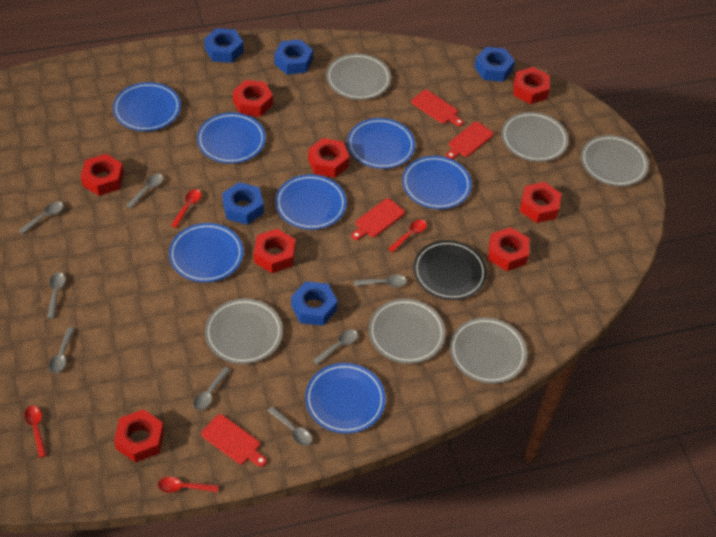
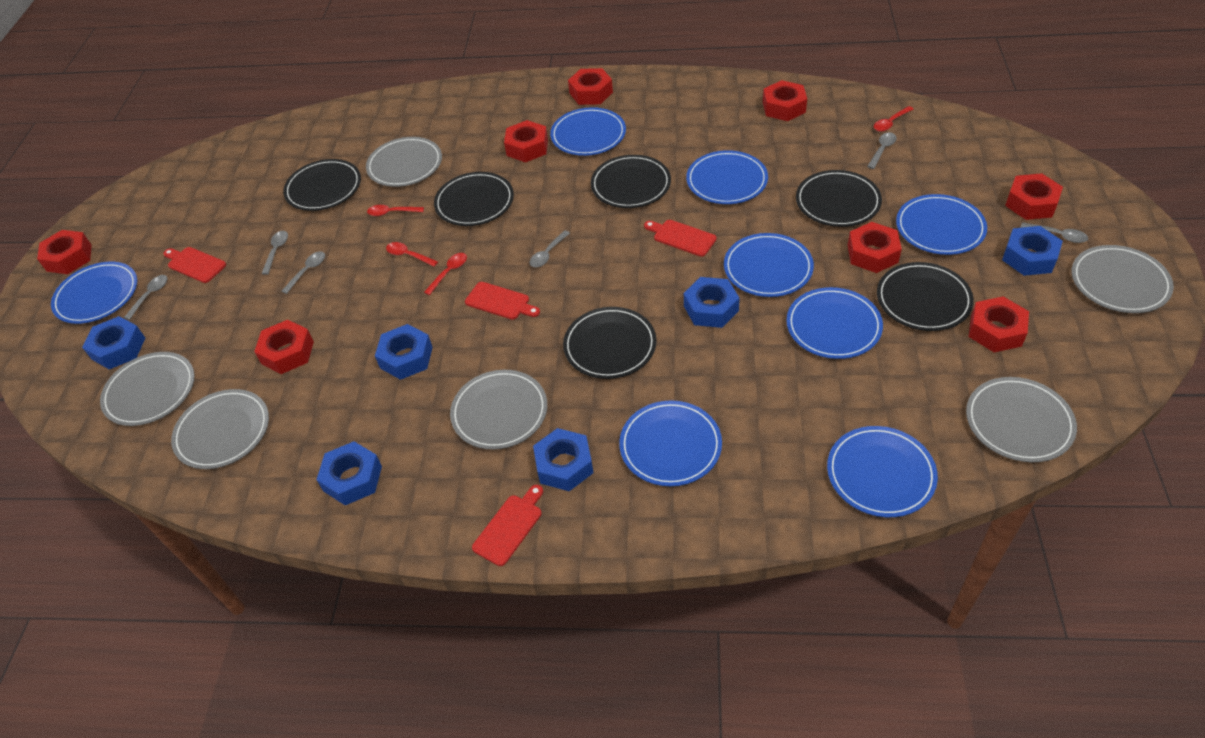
black plate: 1 -> 6
blue nut: 5 -> 6
blue plate: 7 -> 8
grey spoon: 8 -> 6

